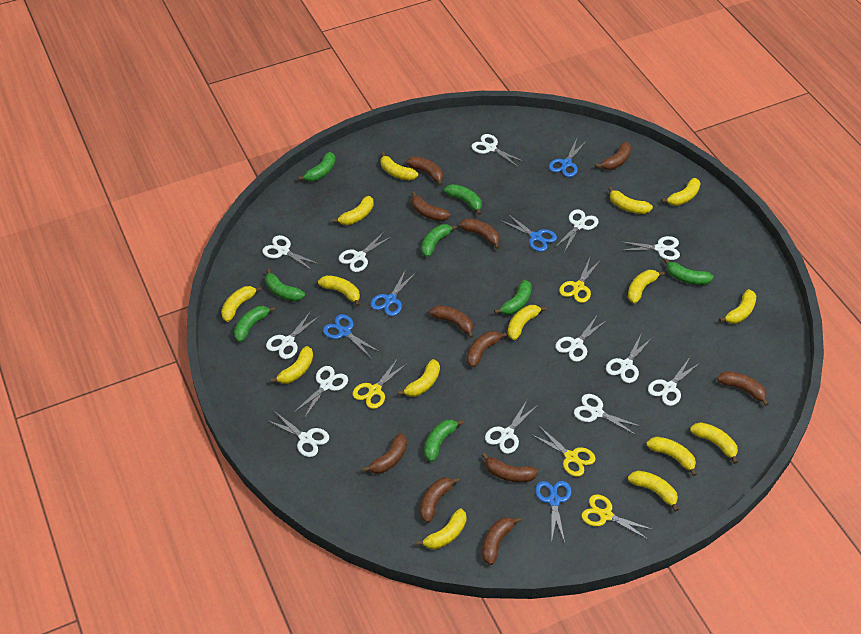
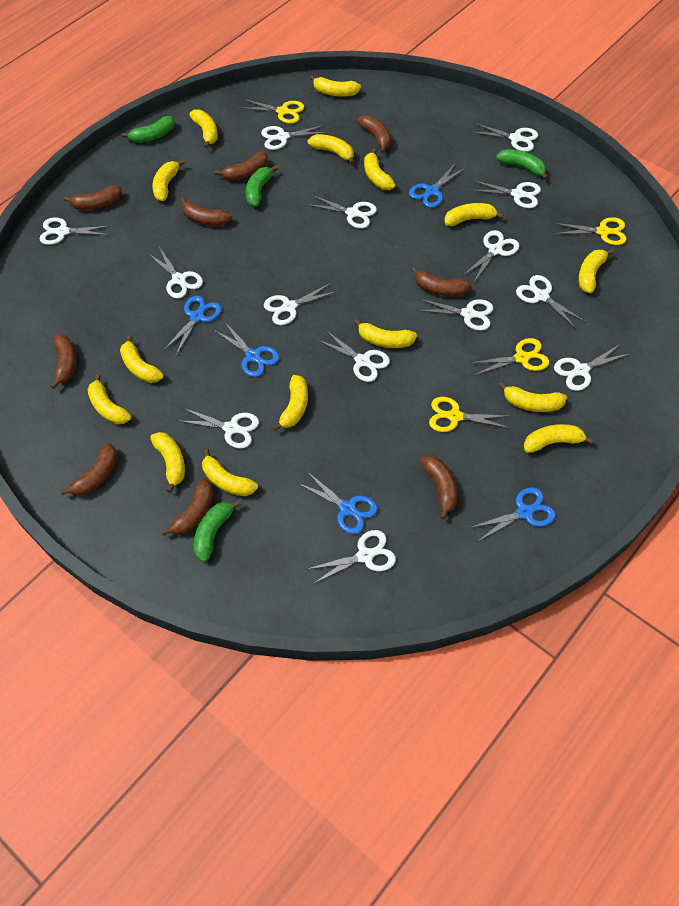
brown banana: 11 -> 9
green banana: 8 -> 4
white scissors: 13 -> 14

